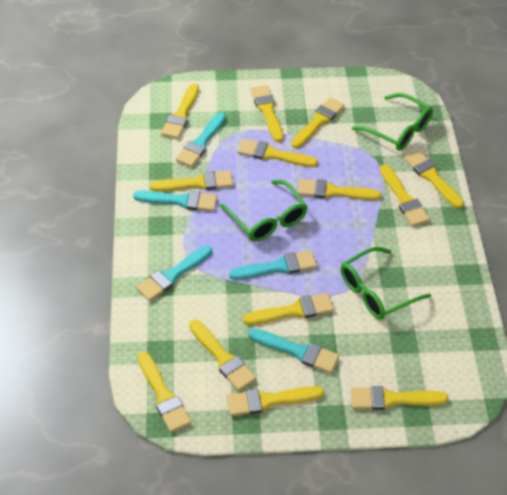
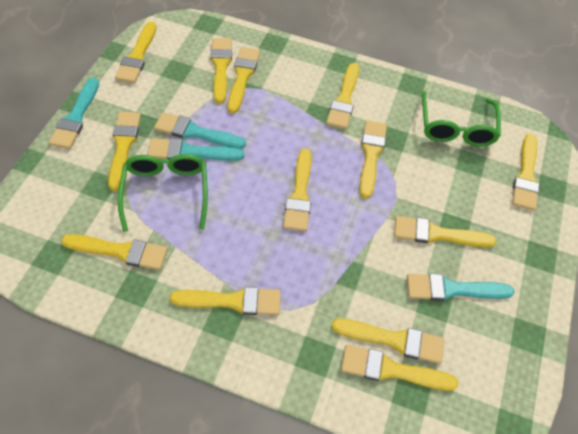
green glasses: 3 -> 2
turquoise brush: 5 -> 4

